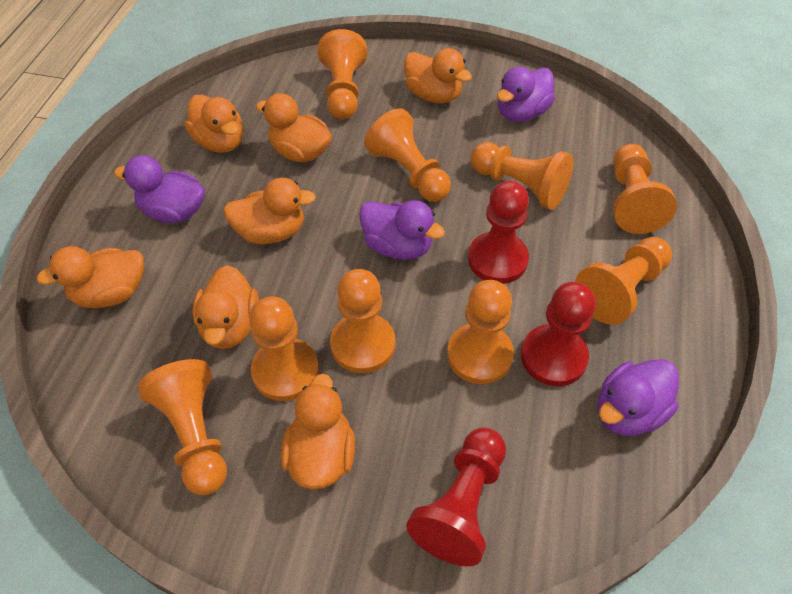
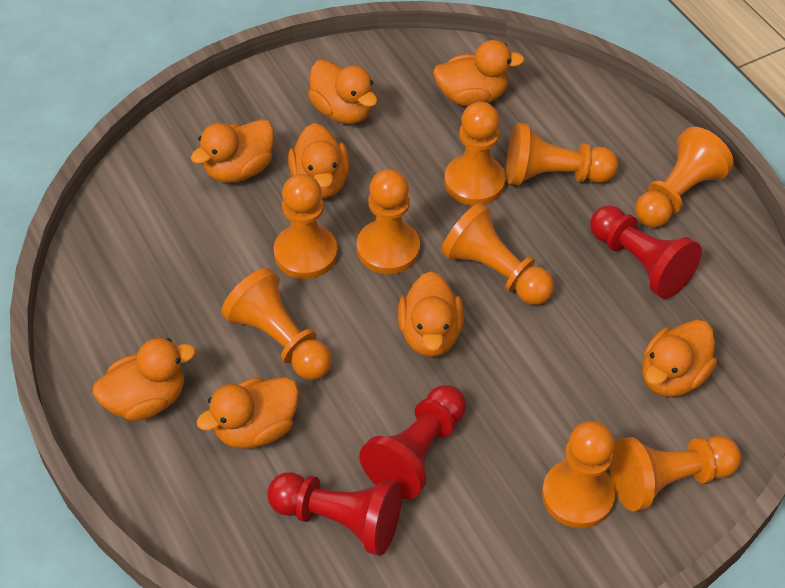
orange duck: 7 -> 8
purple duck: 4 -> 0

